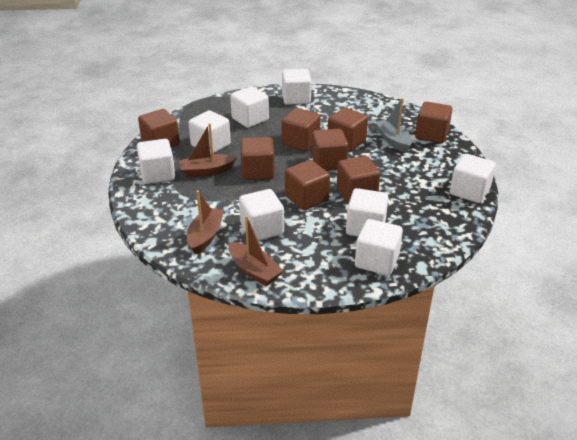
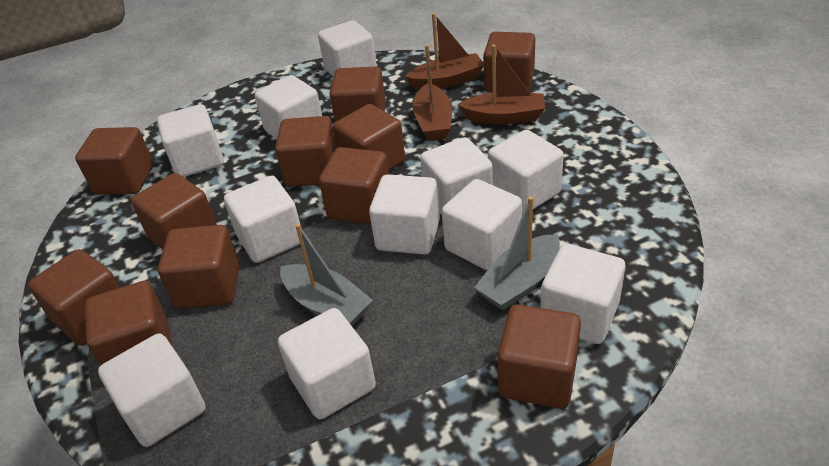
brown cube: 8 -> 11
grey boat: 1 -> 2
white cube: 8 -> 11

